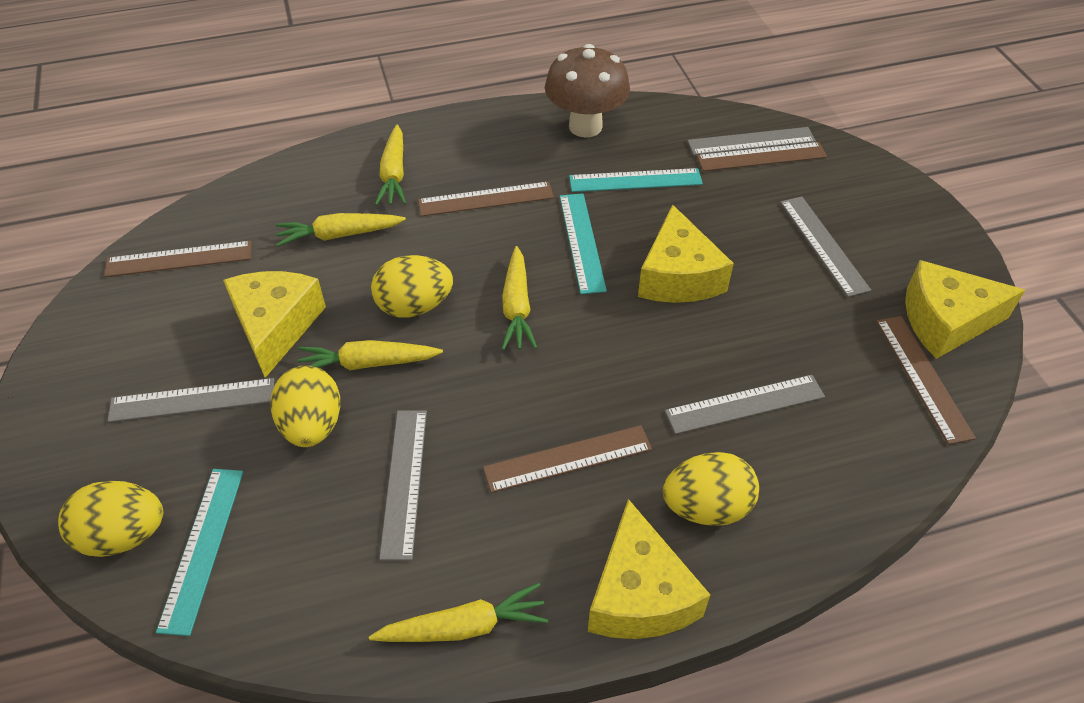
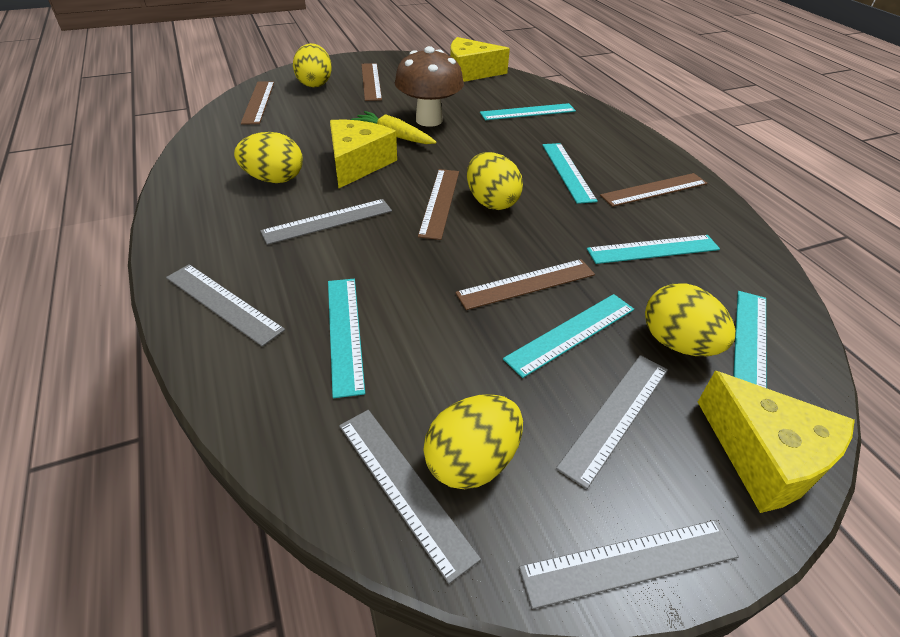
turquoise ruler: 3 -> 6
yellow carrot: 5 -> 1
yellow cheese: 4 -> 3
yellow egg: 4 -> 5

